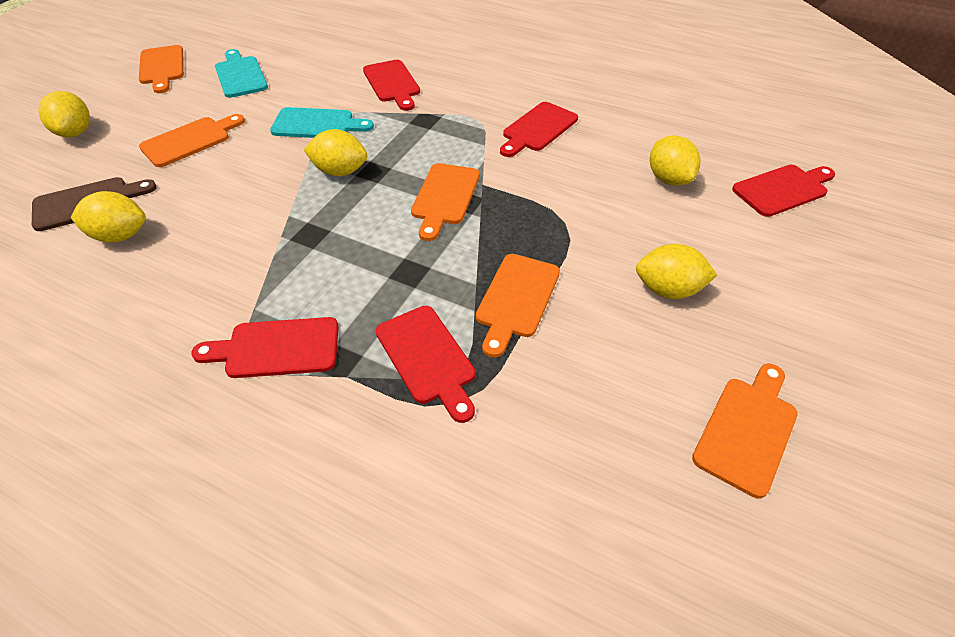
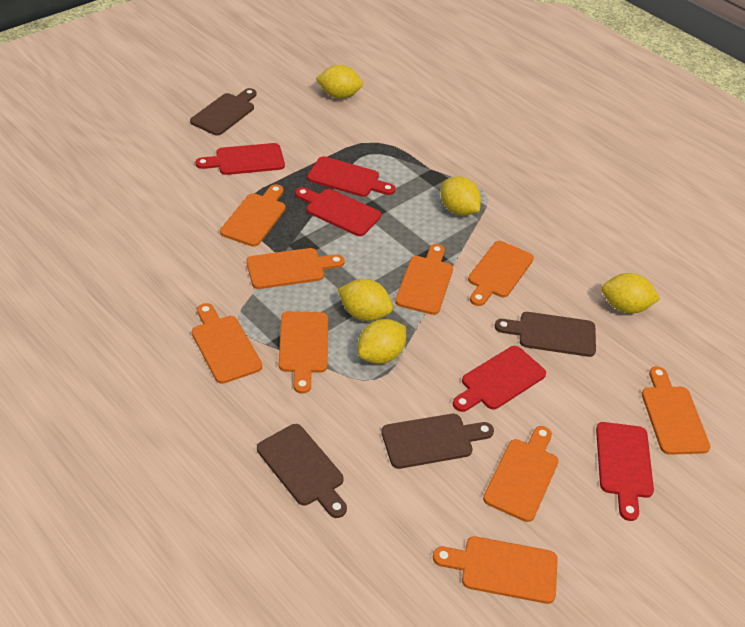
brown cutting board: 1 -> 4
orange cutting board: 5 -> 9
turquoise cutting board: 2 -> 0

